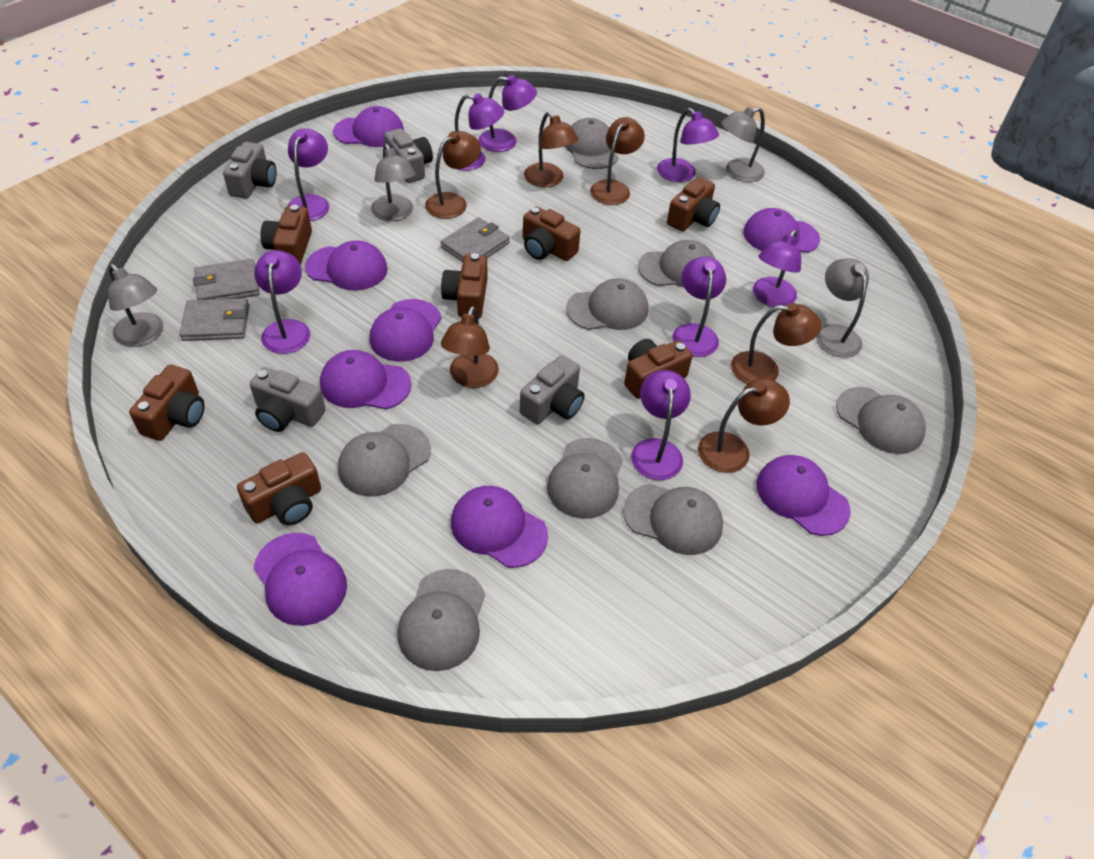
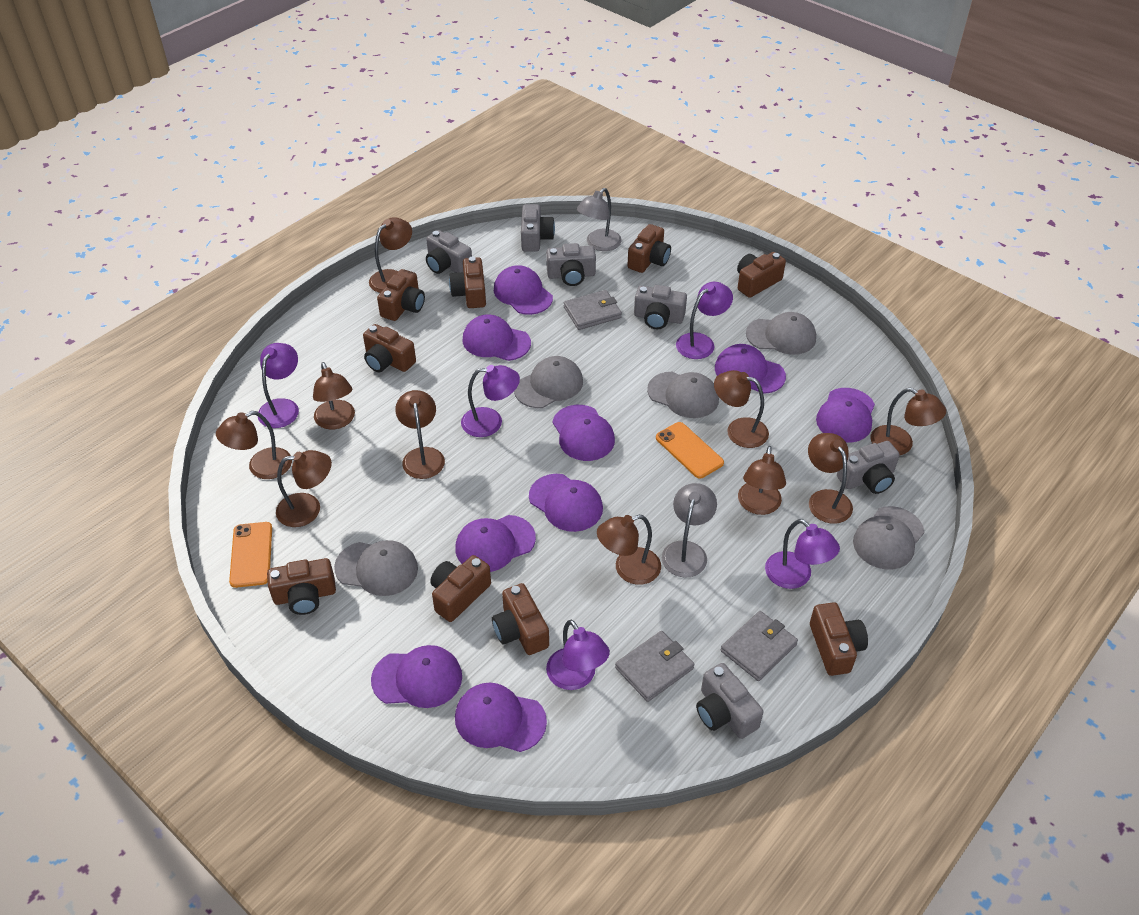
brown camera: 7 -> 9
brown lamp: 6 -> 10
grey camera: 4 -> 6
grey cap: 8 -> 5
grey lamp: 4 -> 2
orange phone: 0 -> 2
purple cap: 8 -> 9
purple lamp: 8 -> 5

